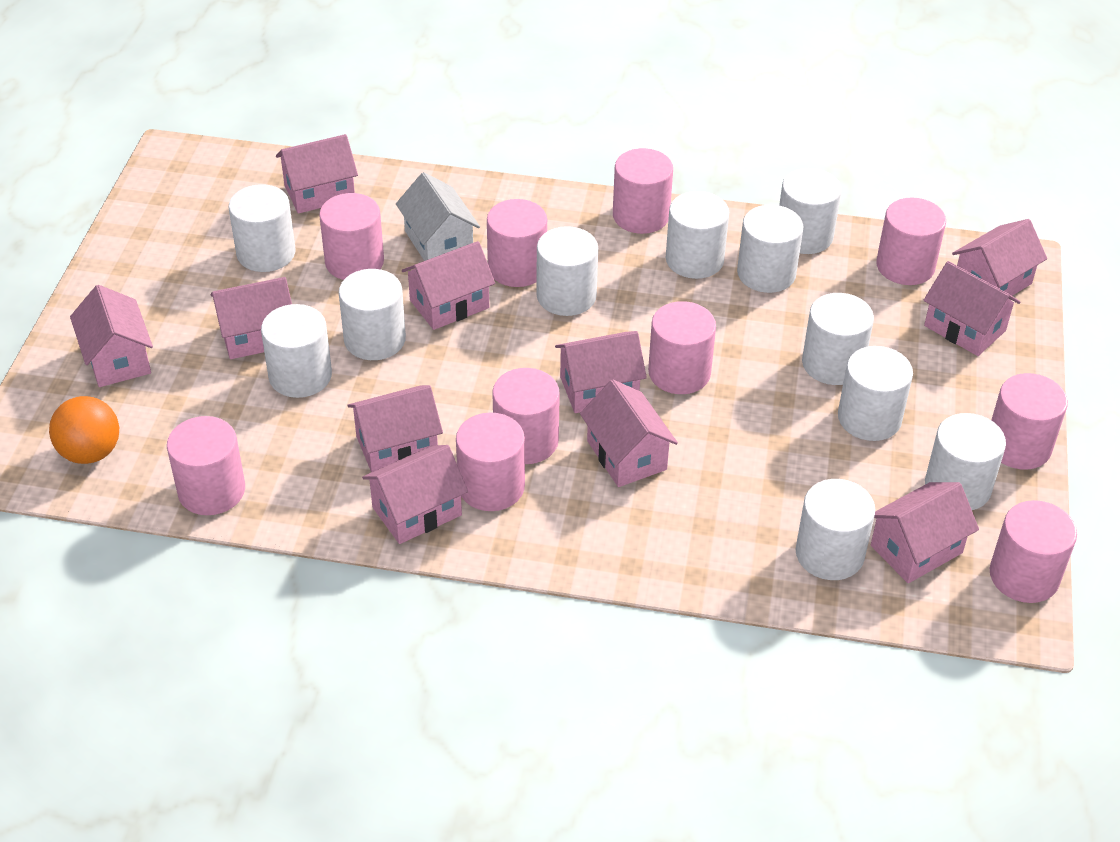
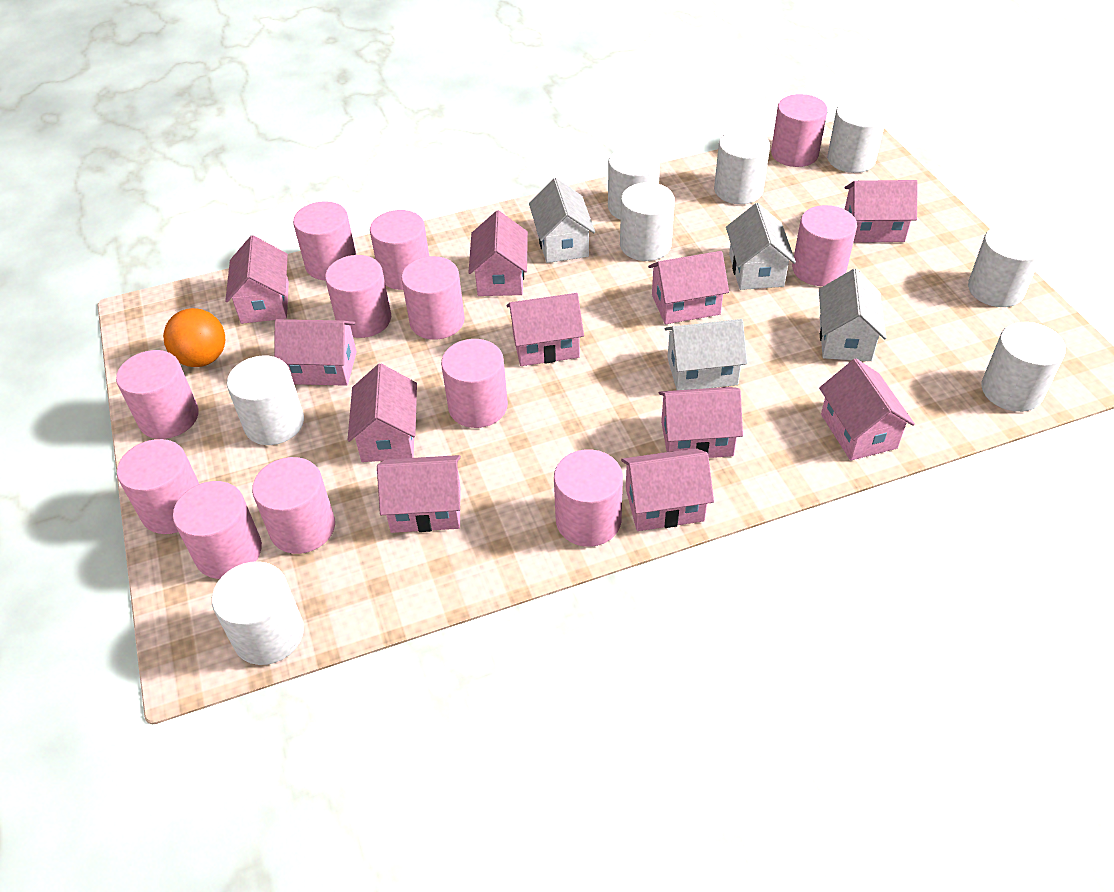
pink cylinder: 10 -> 12
white cylinder: 11 -> 8
white house: 1 -> 4

